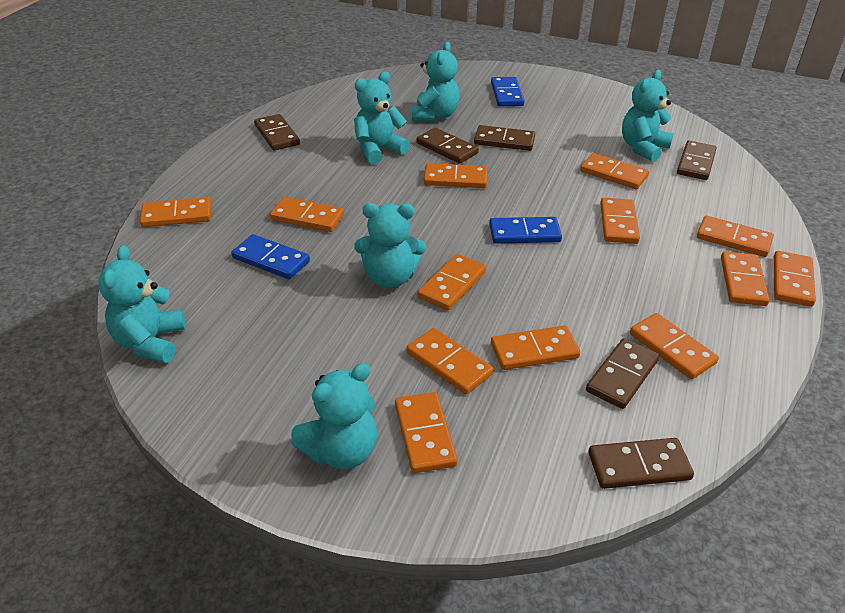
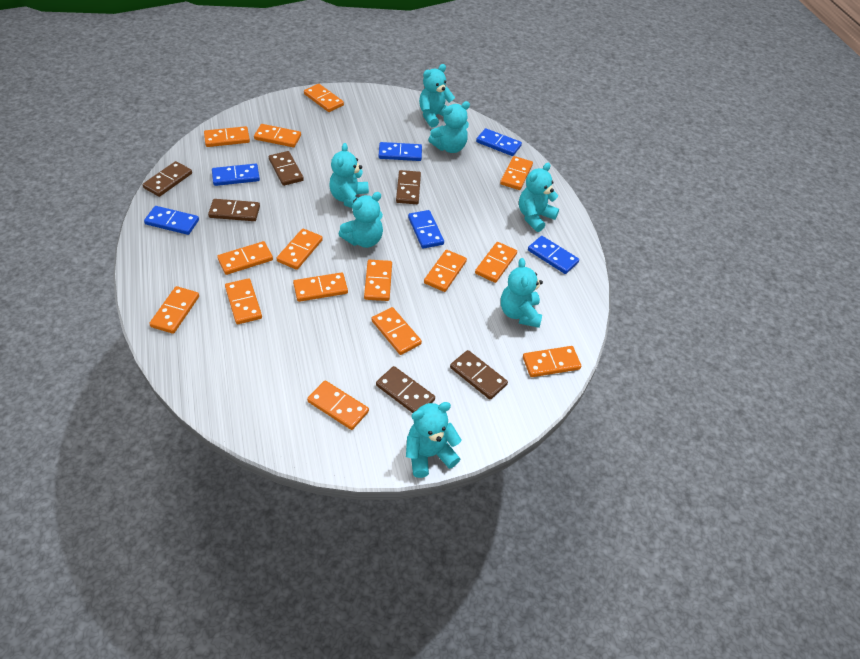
blue domino: 3 -> 6
orange domino: 13 -> 15
turquoise teddy bear: 6 -> 7

